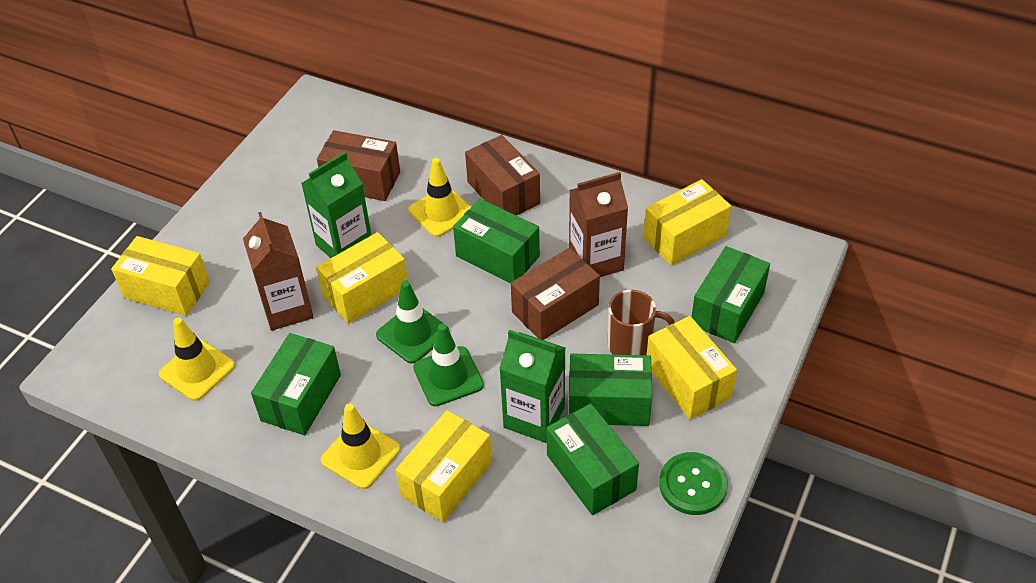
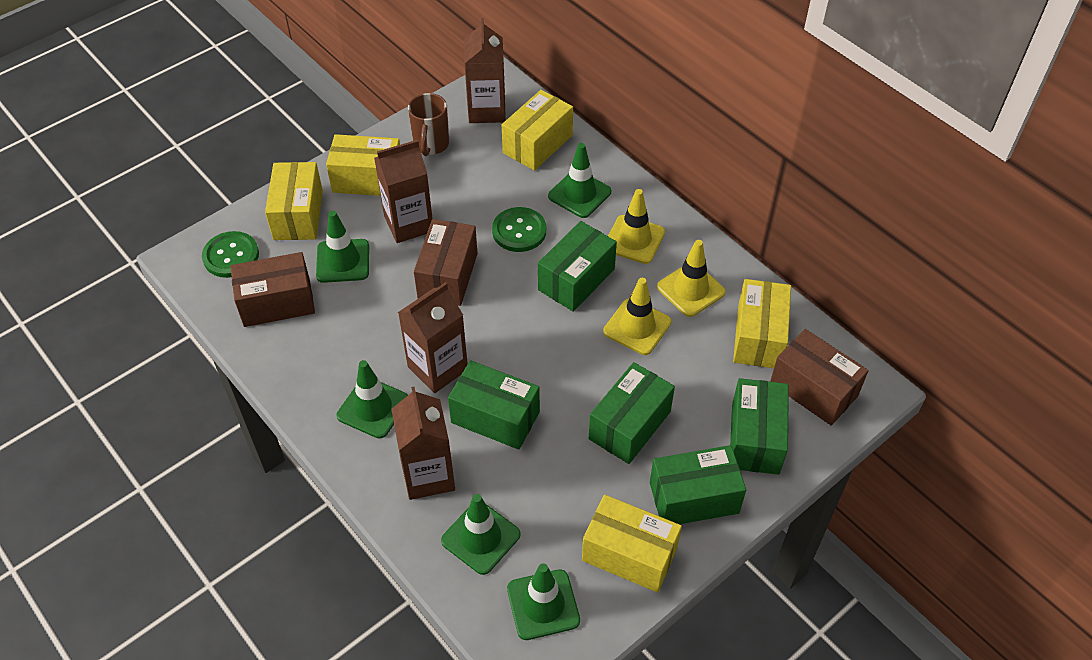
brown carton: 2 -> 4
green button: 1 -> 2
green carton: 2 -> 0
green traffic cone: 2 -> 5

